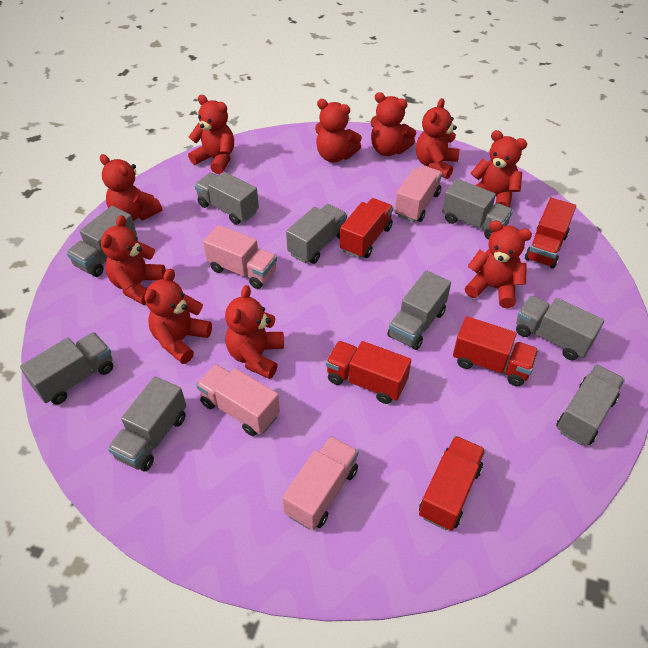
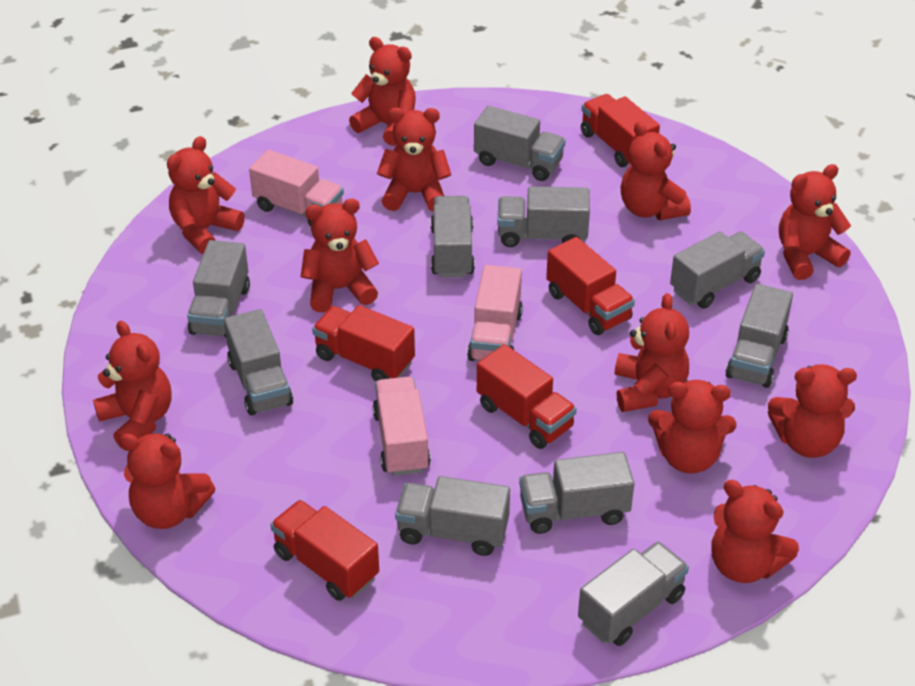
grey truck: 9 -> 10
pink truck: 4 -> 3
red teddy bear: 10 -> 12

